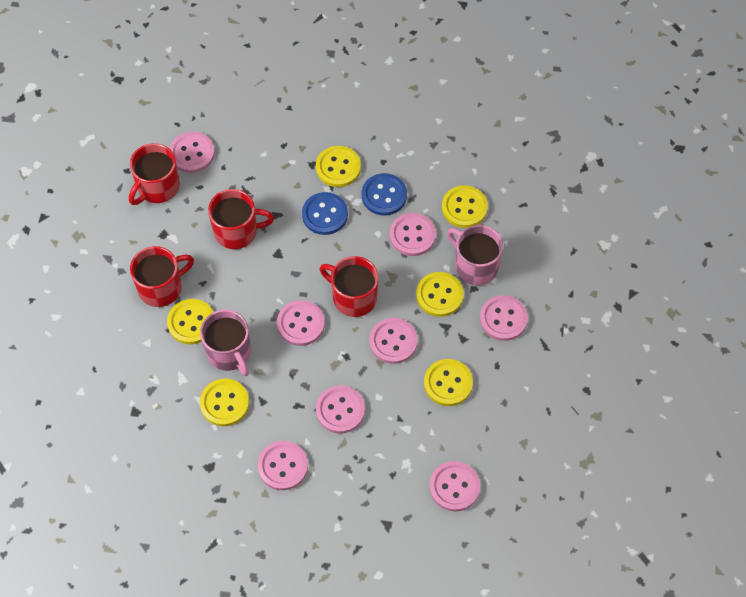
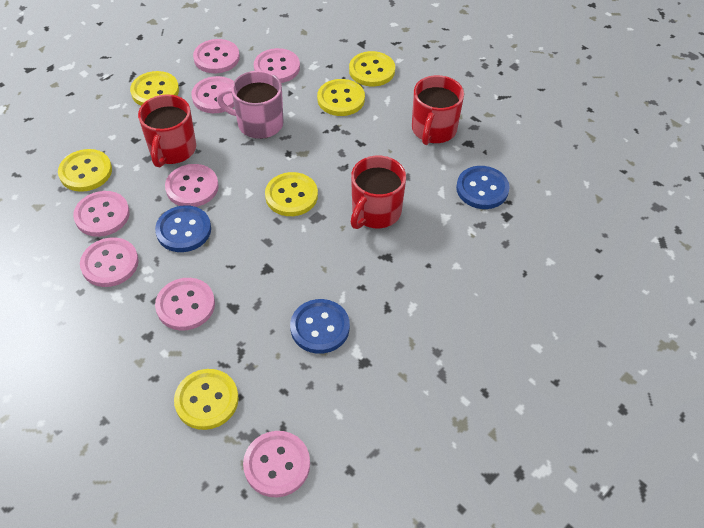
blue button: 2 -> 3
pink mug: 2 -> 1
red mug: 4 -> 3

